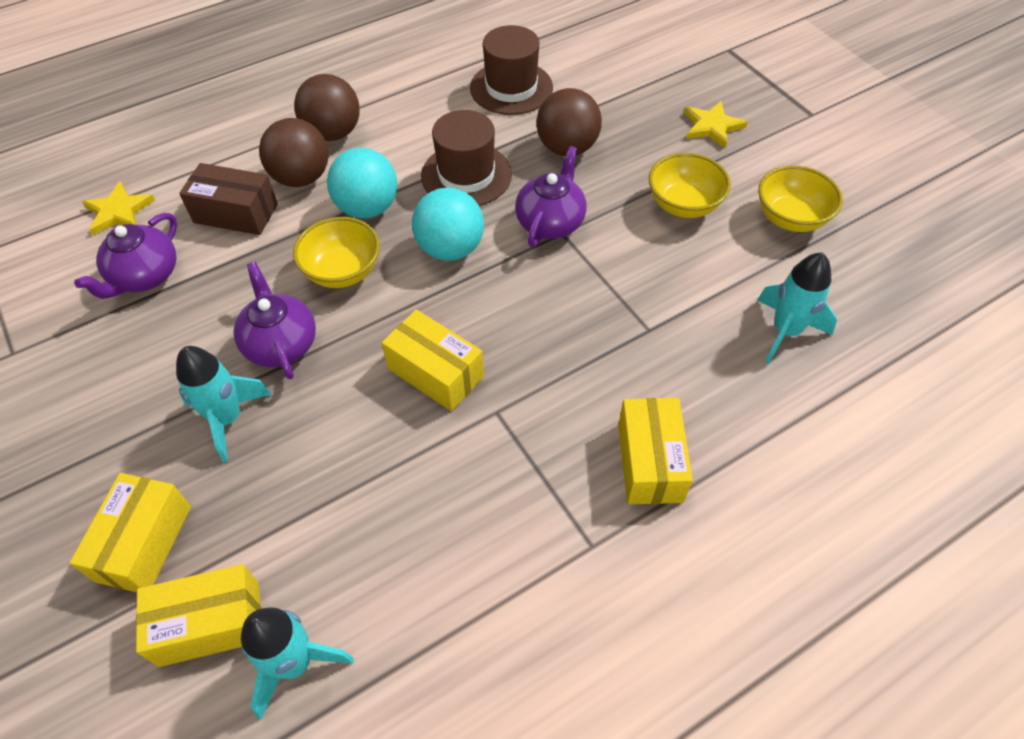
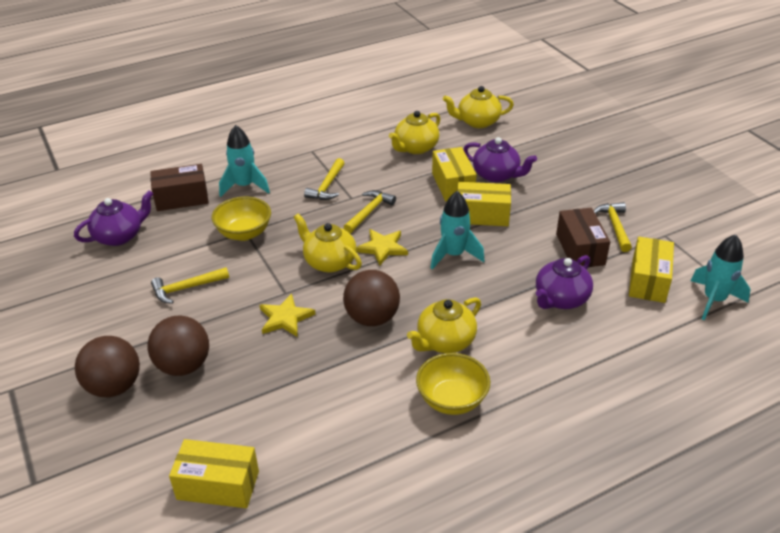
brown box: 1 -> 2
brown hat: 2 -> 0
turquoise ball: 2 -> 0
yellow bowl: 3 -> 2
yellow hammer: 0 -> 4
yellow teapot: 0 -> 4

